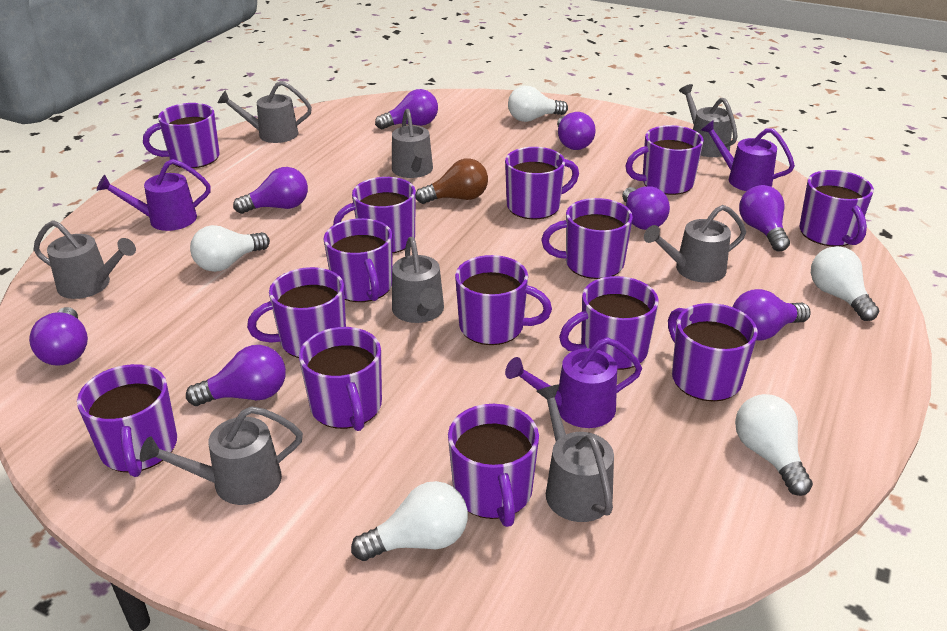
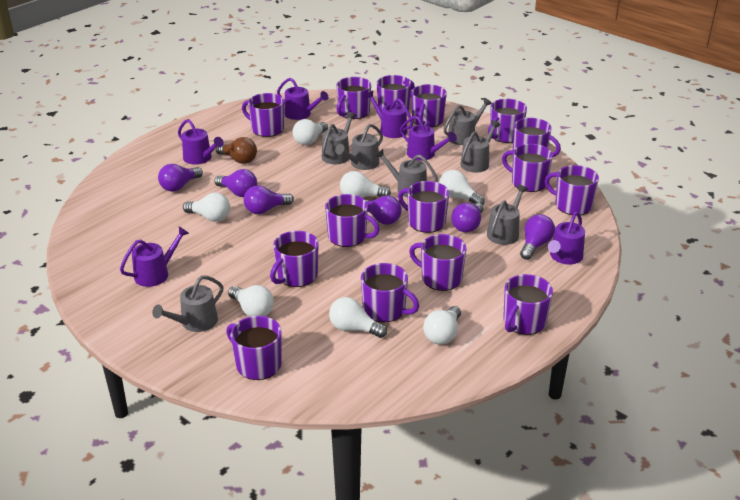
grey watering can: 8 -> 7
purple light bulb: 8 -> 6
purple mug: 14 -> 15
purple watering can: 3 -> 6
white light bulb: 5 -> 7

